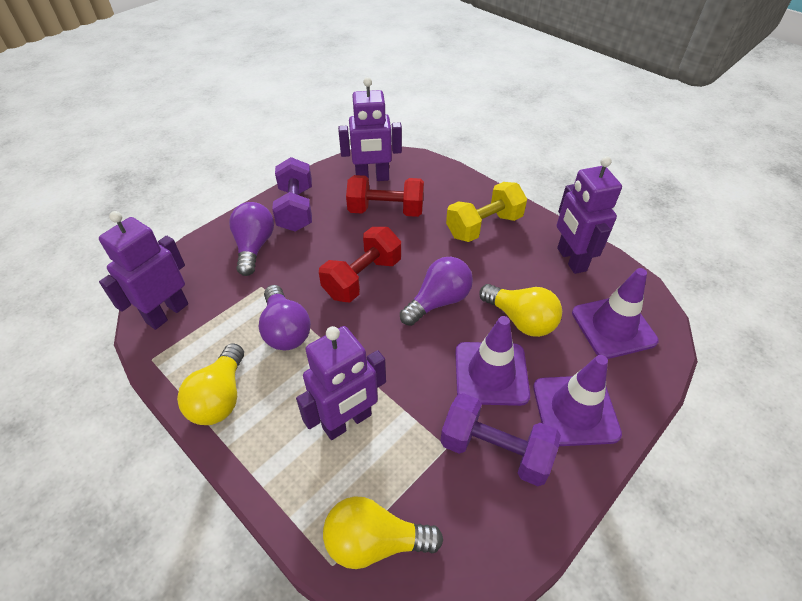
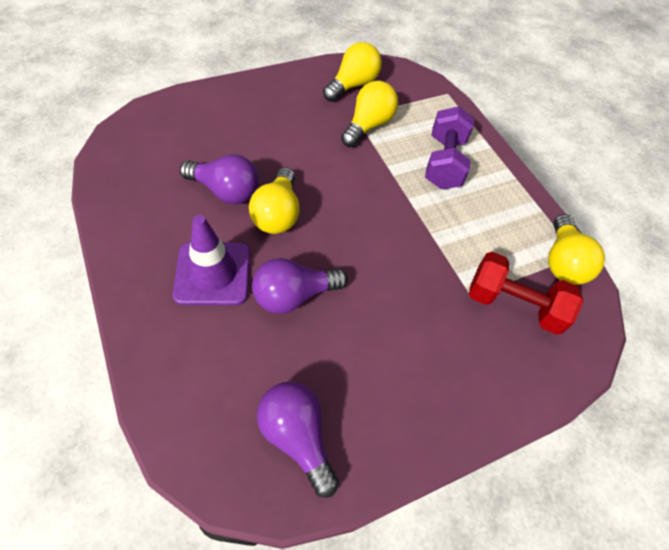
purple dumbbell: 2 -> 1
purple robot: 4 -> 0
purple traffic cone: 3 -> 1
red dumbbell: 2 -> 1
yellow dumbbell: 1 -> 0
yellow light bulb: 3 -> 4

